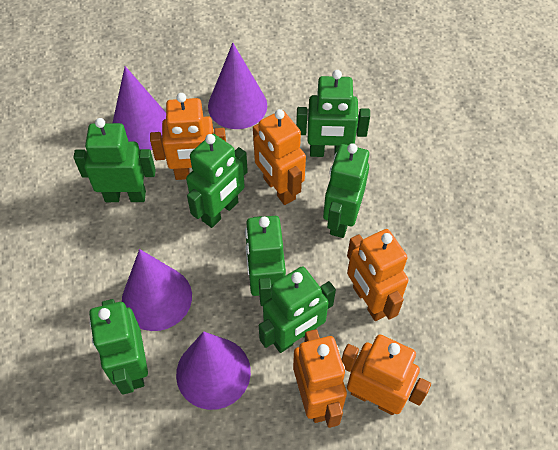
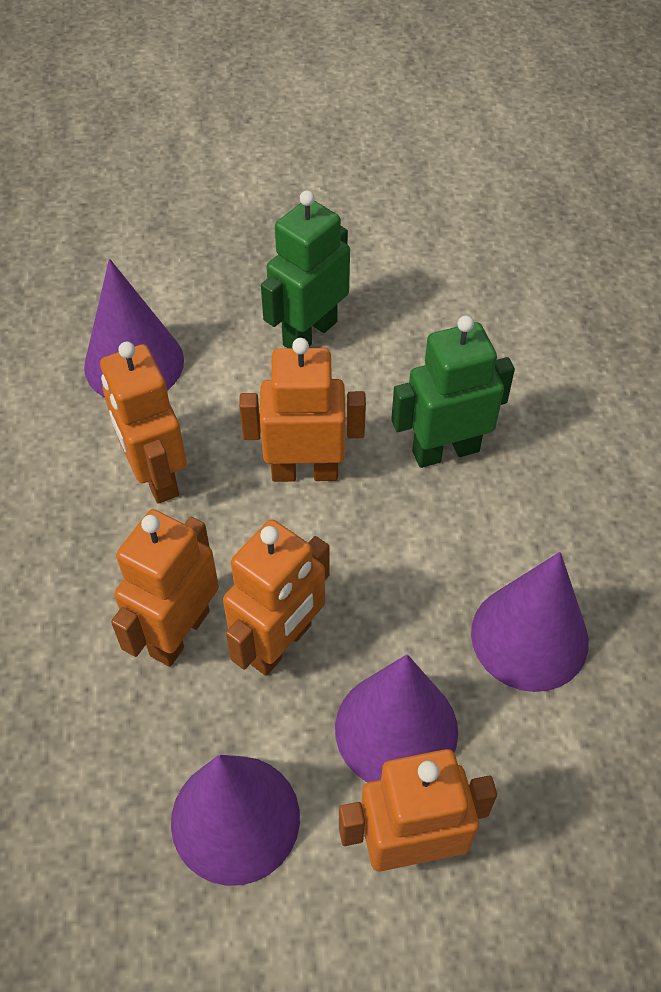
green robot: 7 -> 2

